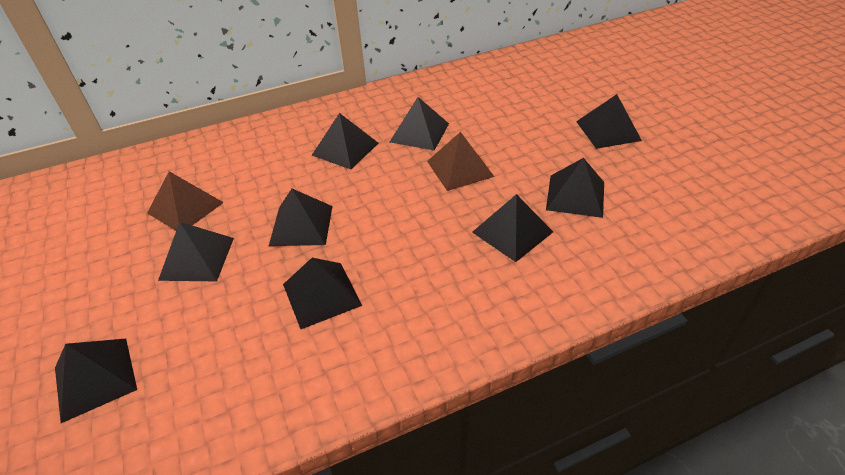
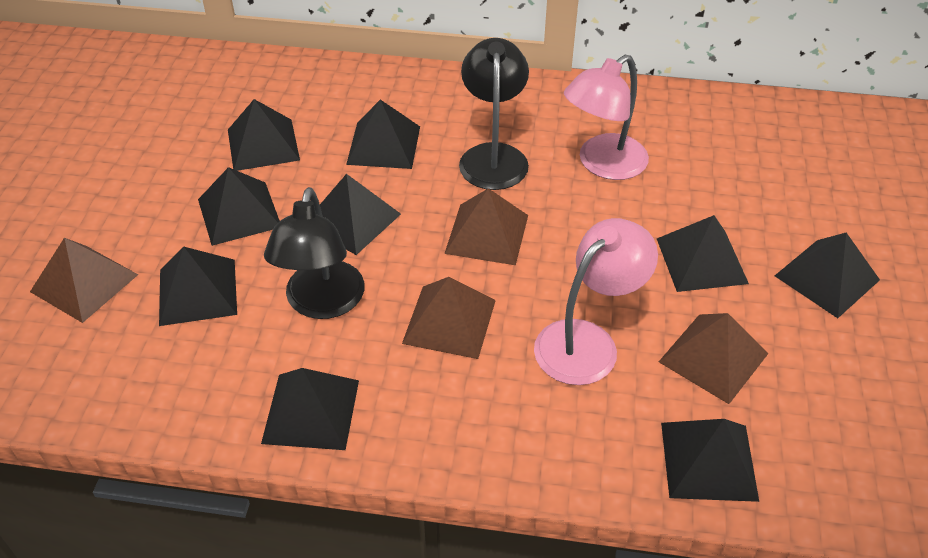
black lamp: 0 -> 2
brown pyramid: 2 -> 4
pink lamp: 0 -> 2

